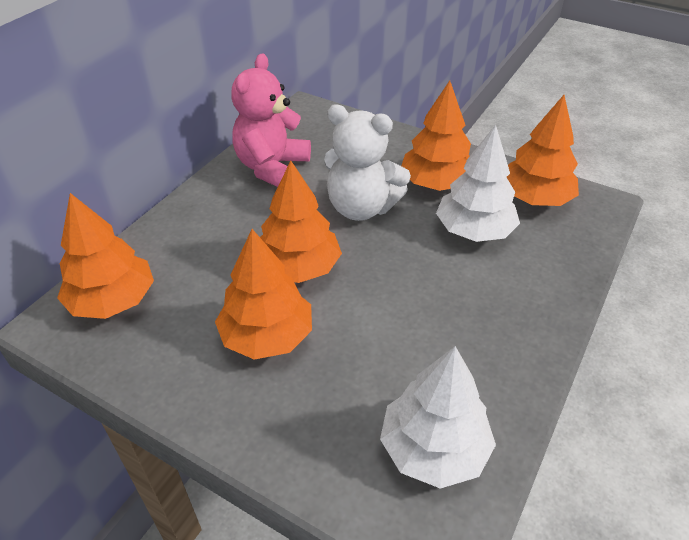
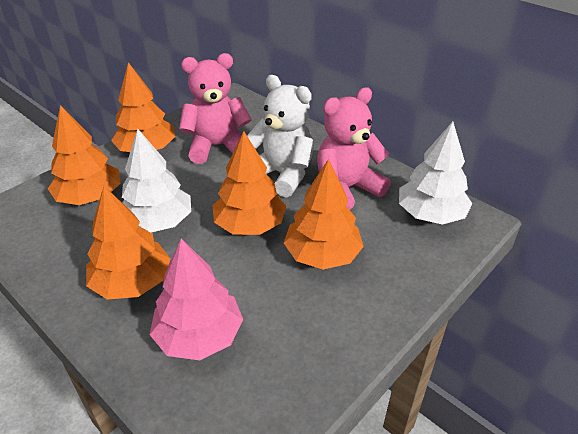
pink teddy bear: 1 -> 2
pink tree: 0 -> 1

